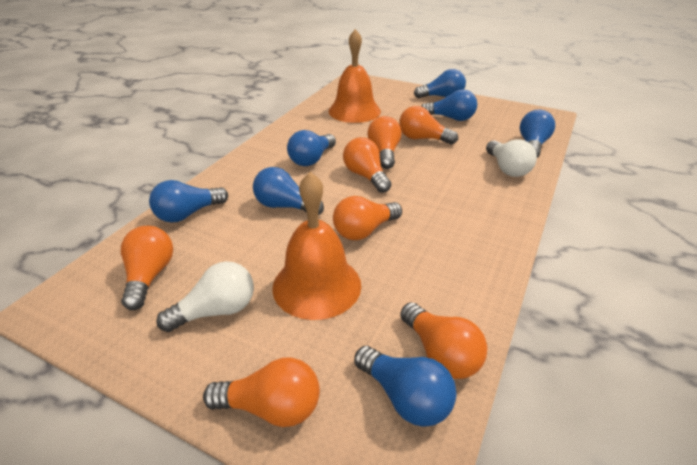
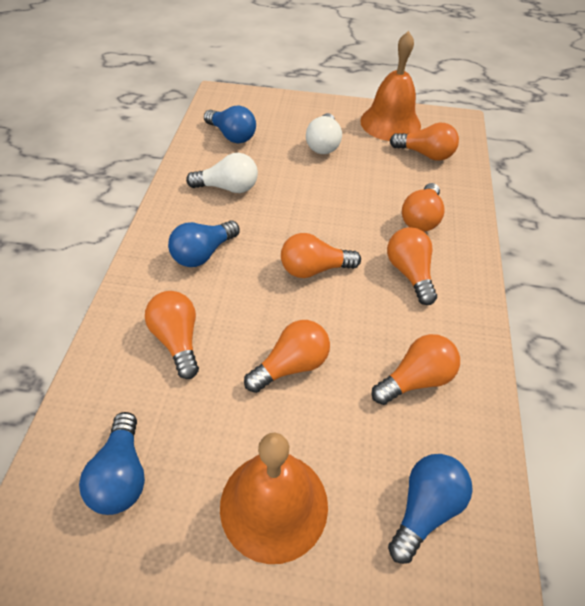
blue light bulb: 7 -> 4

